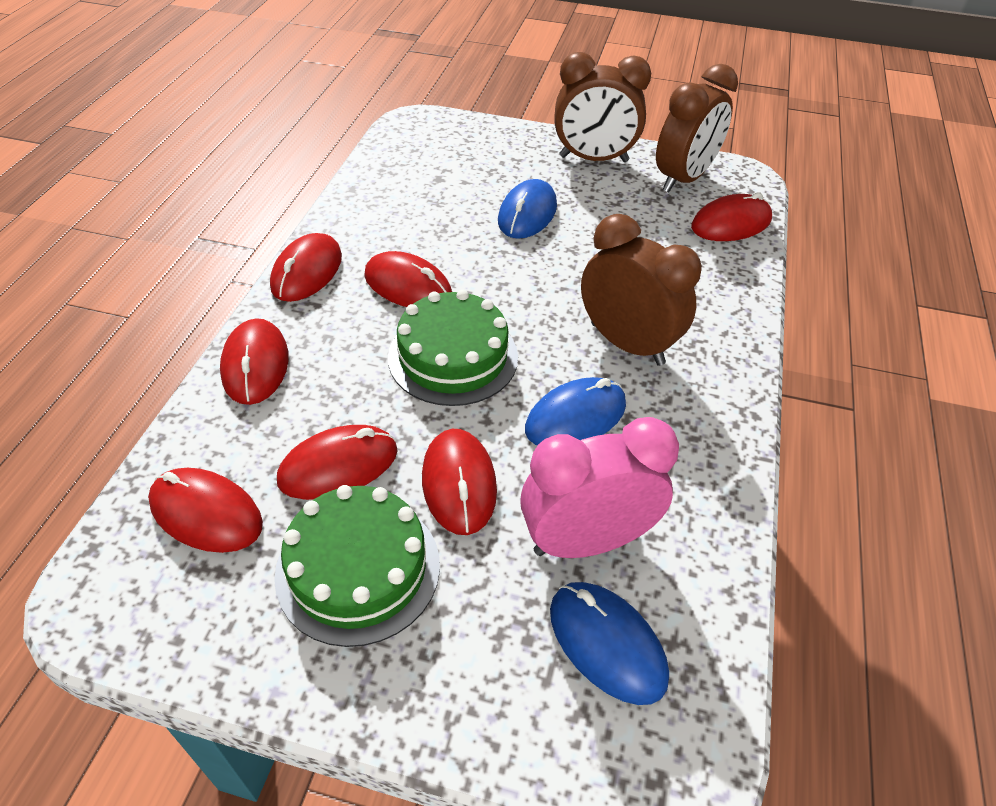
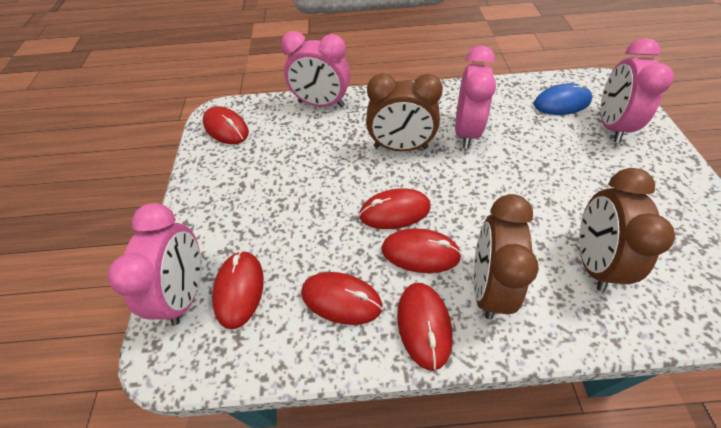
blue mouse: 3 -> 1
green cake: 2 -> 0
pink clock: 1 -> 4
red mouse: 7 -> 6

